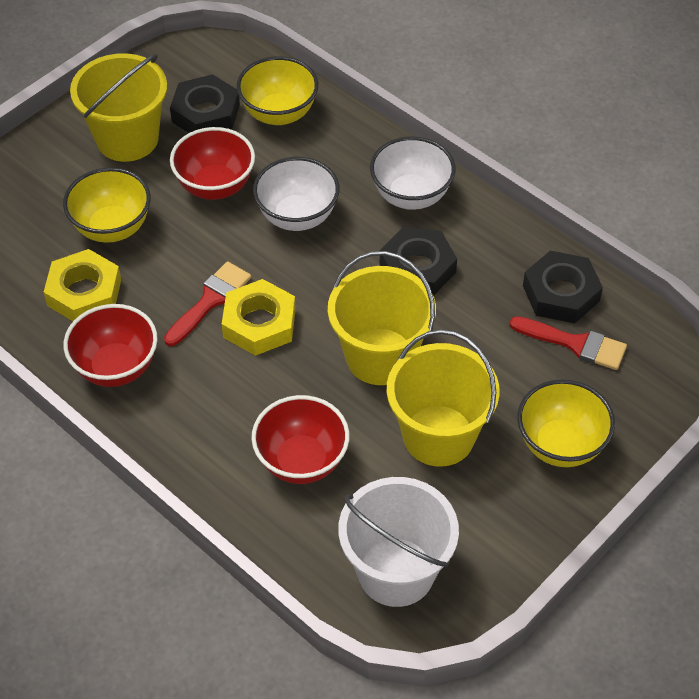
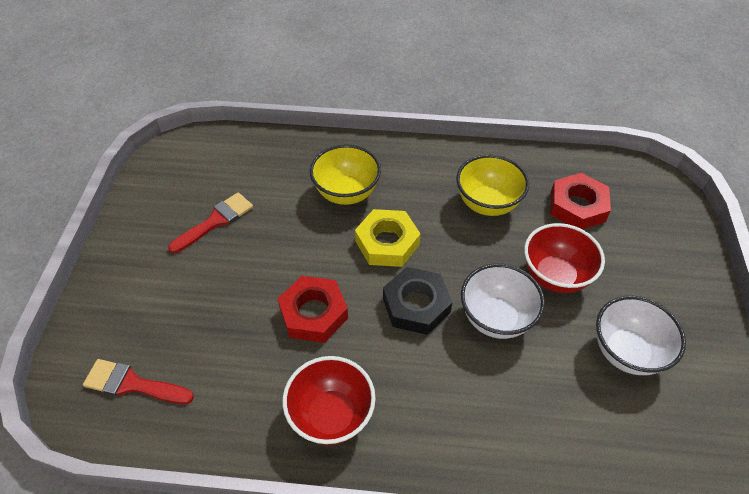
black nut: 3 -> 1
red bowl: 3 -> 2
red nut: 0 -> 2
white bucket: 1 -> 0
yellow bowl: 3 -> 2
yellow bucket: 3 -> 0
yellow nut: 2 -> 1

